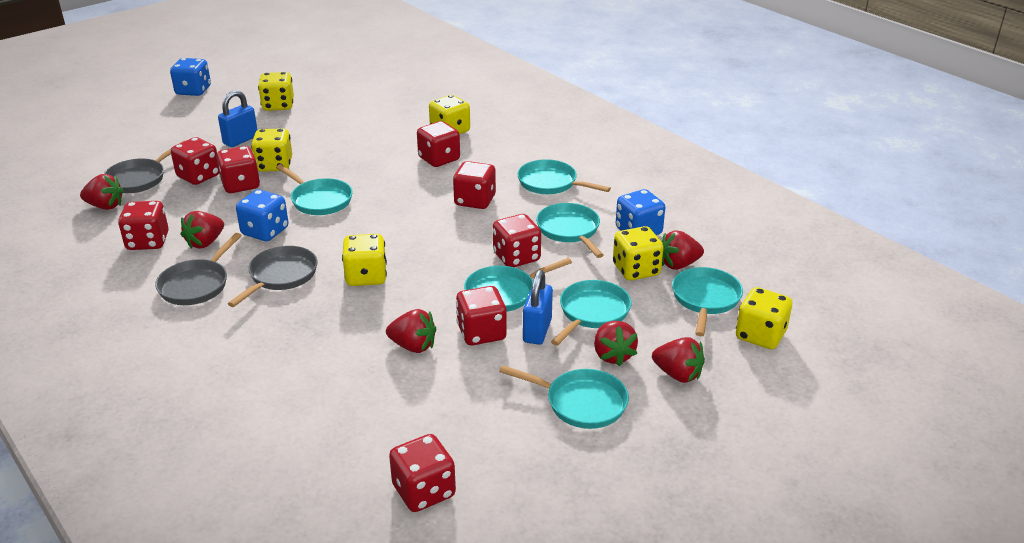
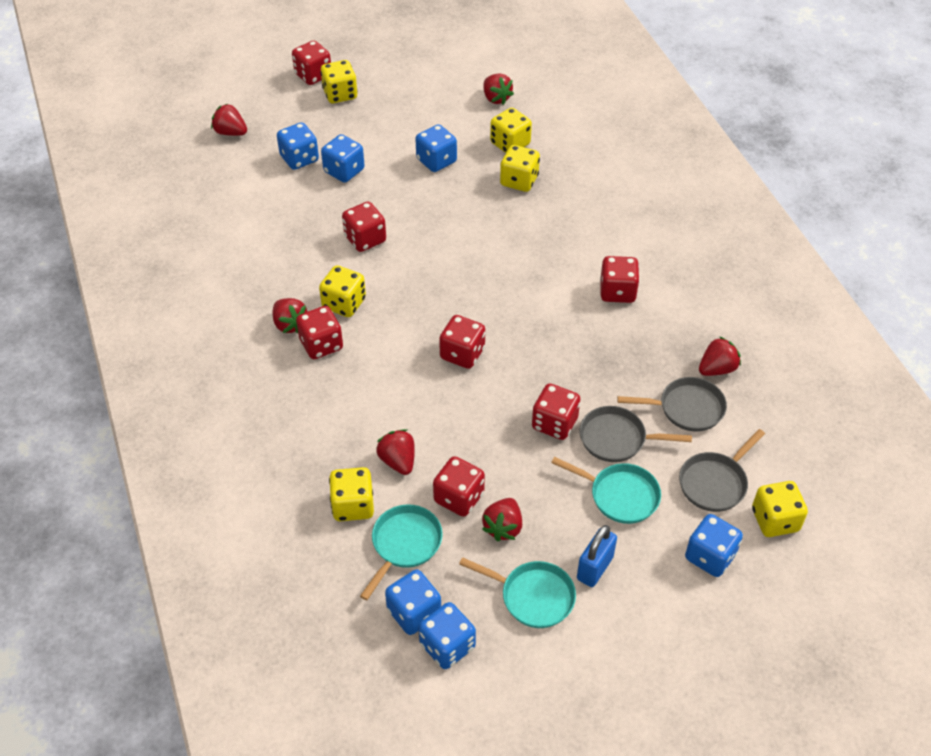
blue dice: 3 -> 6
blue padlock: 2 -> 1
red dice: 8 -> 7
turquoise pan: 7 -> 3

